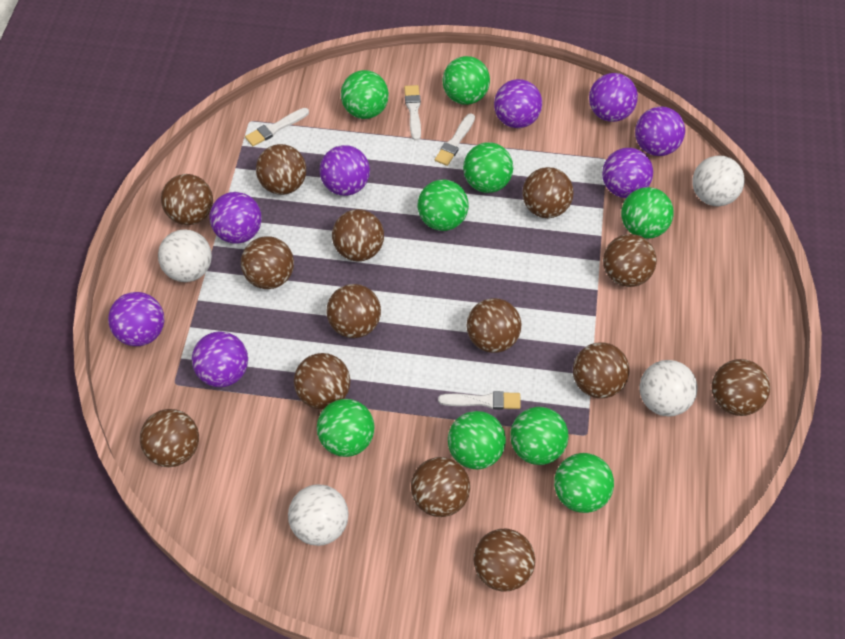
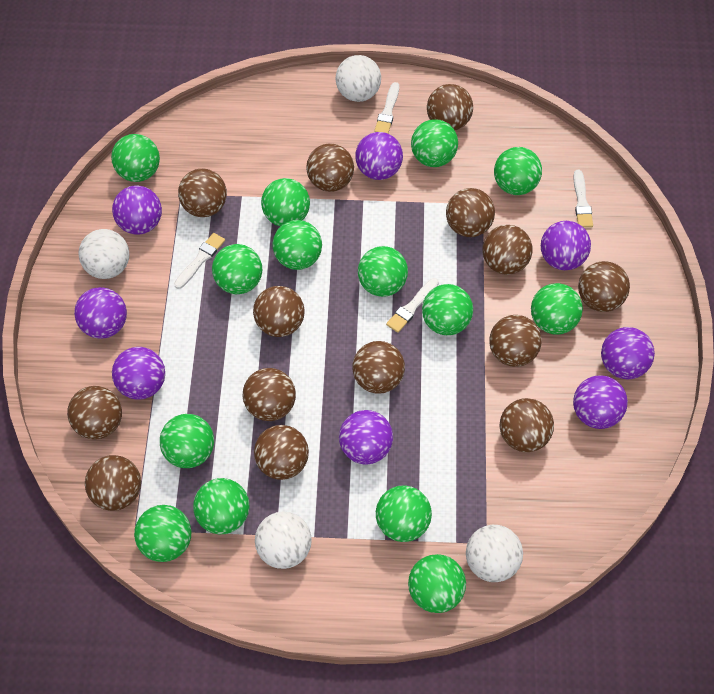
green ball: 9 -> 14

